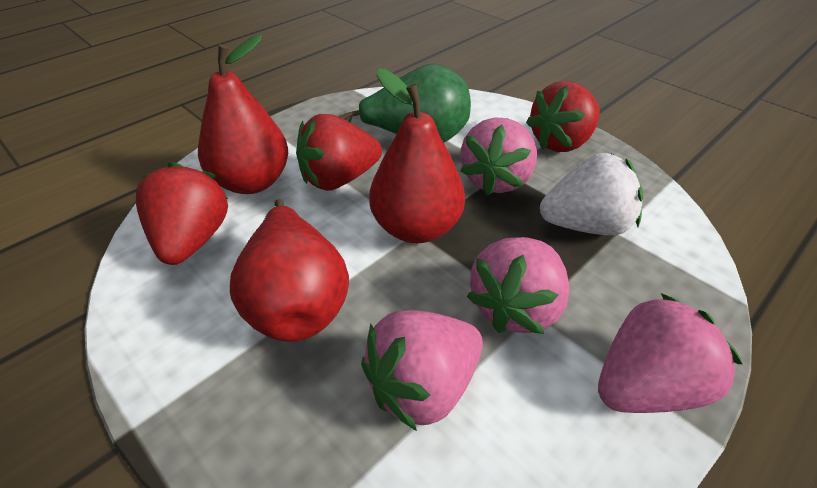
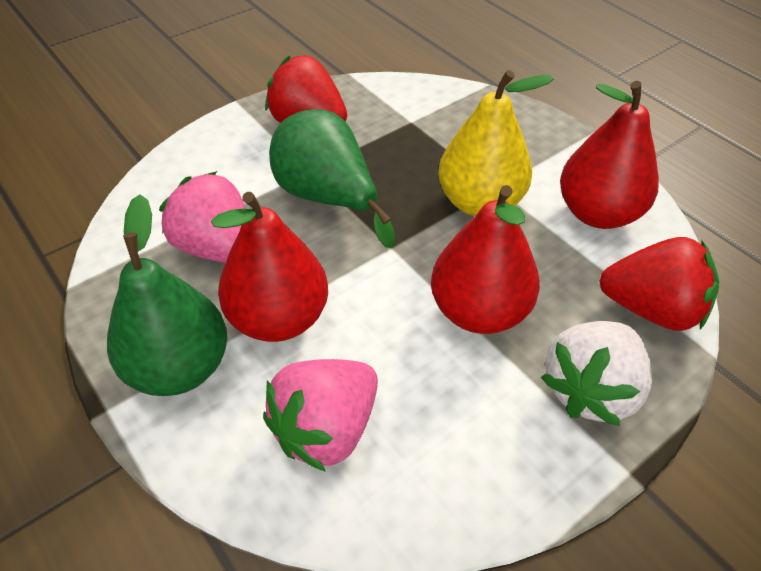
green pear: 1 -> 2
pink strawberry: 4 -> 2
red strawberry: 3 -> 2
yellow pear: 0 -> 1

